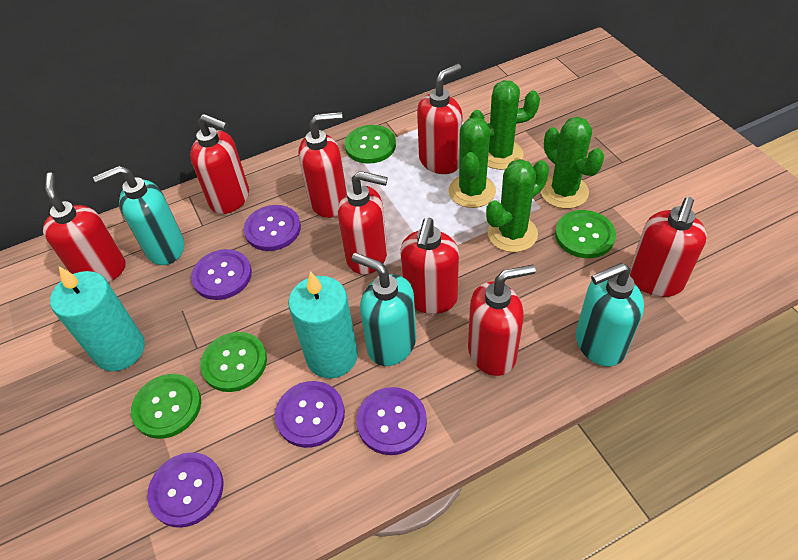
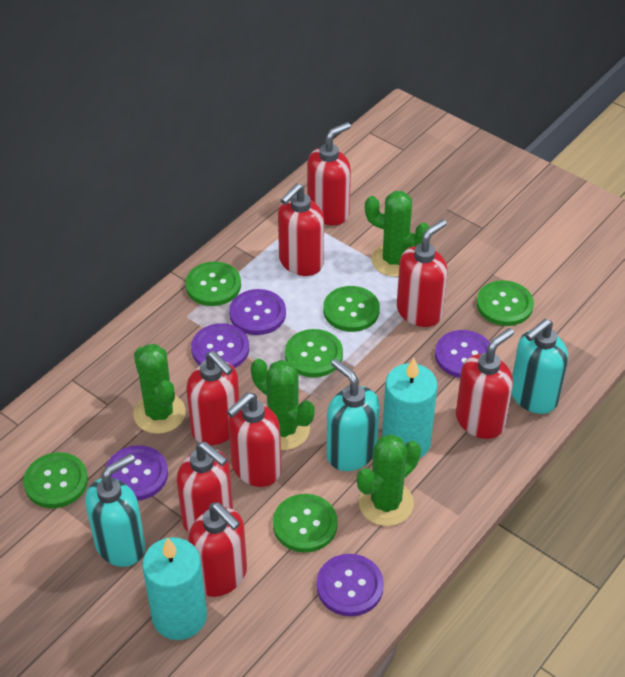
green button: 4 -> 6

